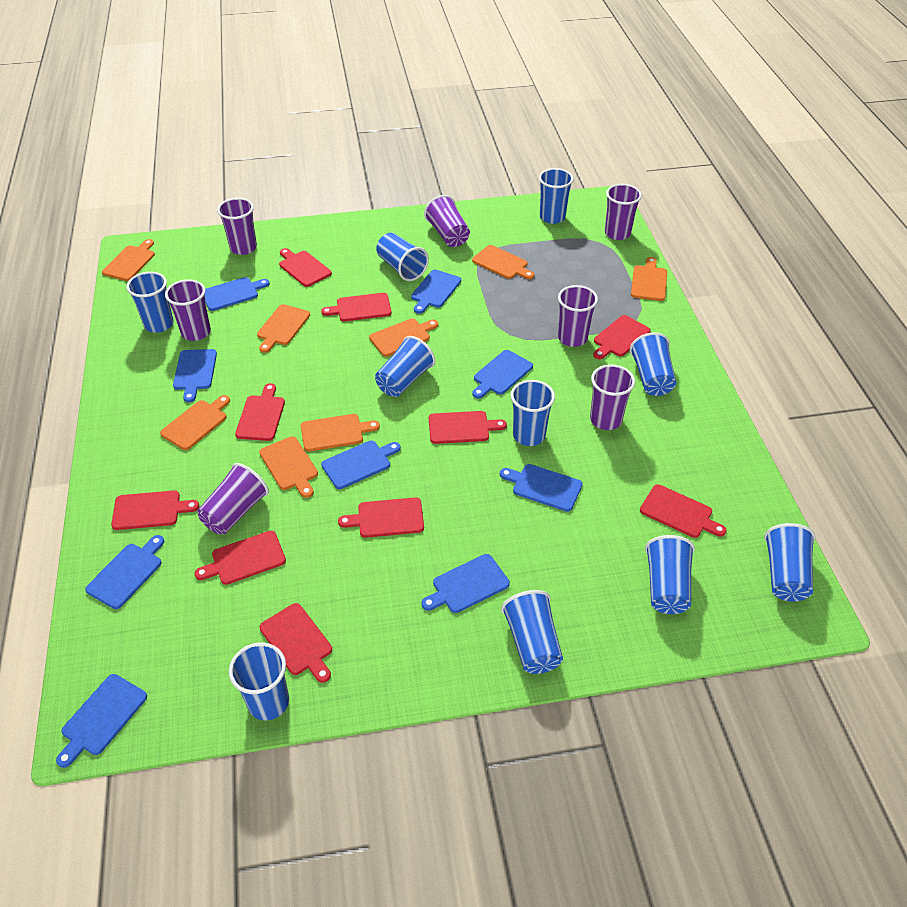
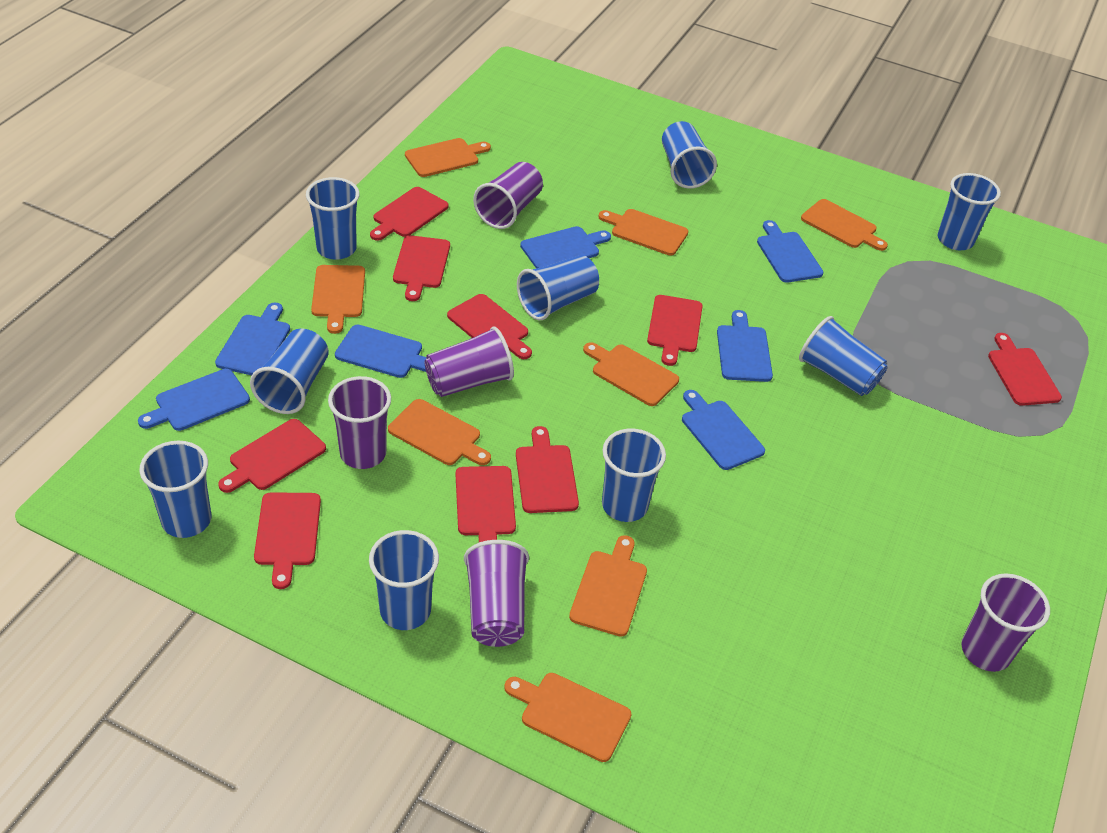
blue cup: 10 -> 9
blue cutting board: 9 -> 7
purple cup: 7 -> 5
red cutting board: 10 -> 9

